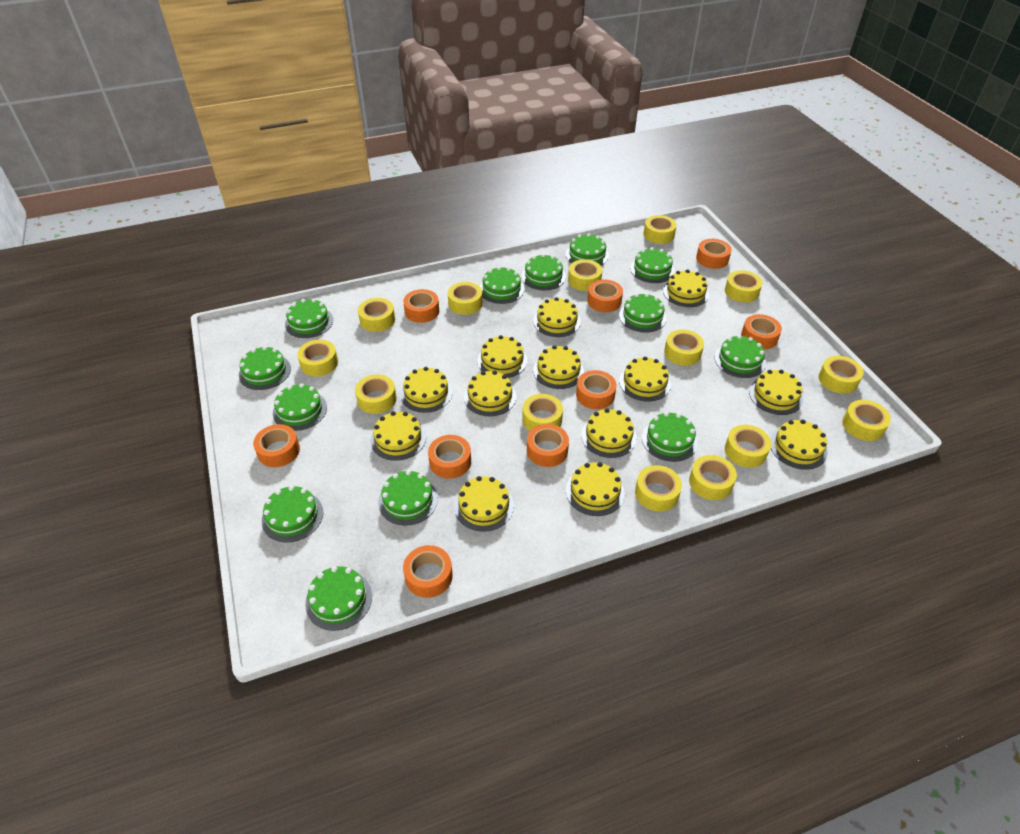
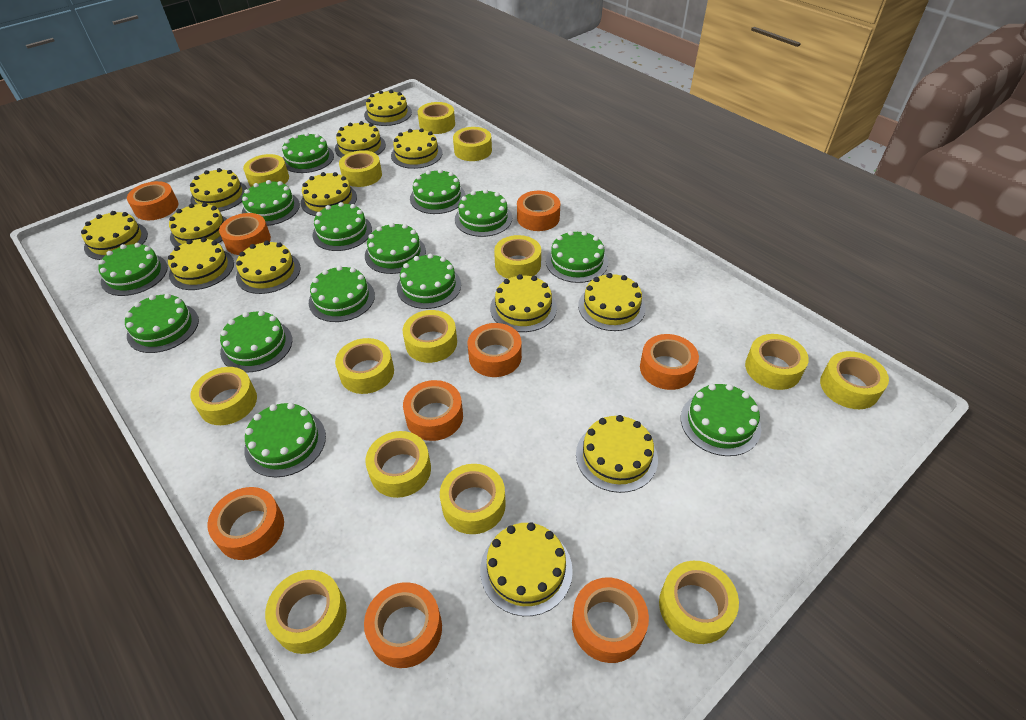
green cake: 13 -> 14

